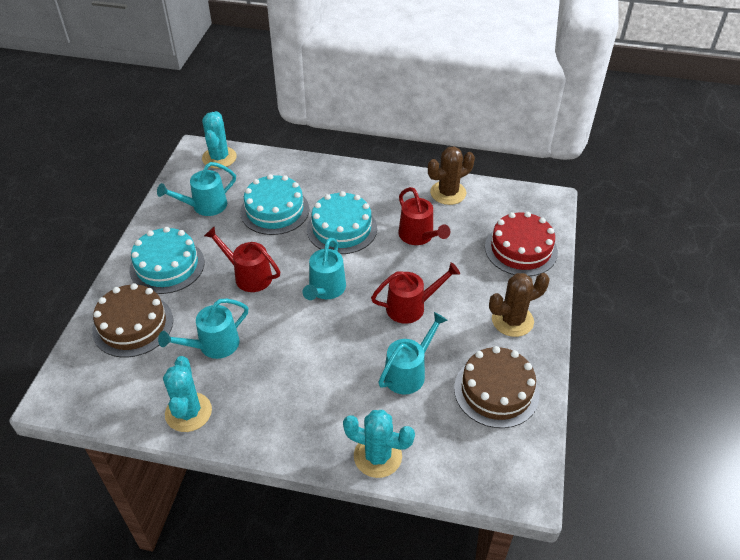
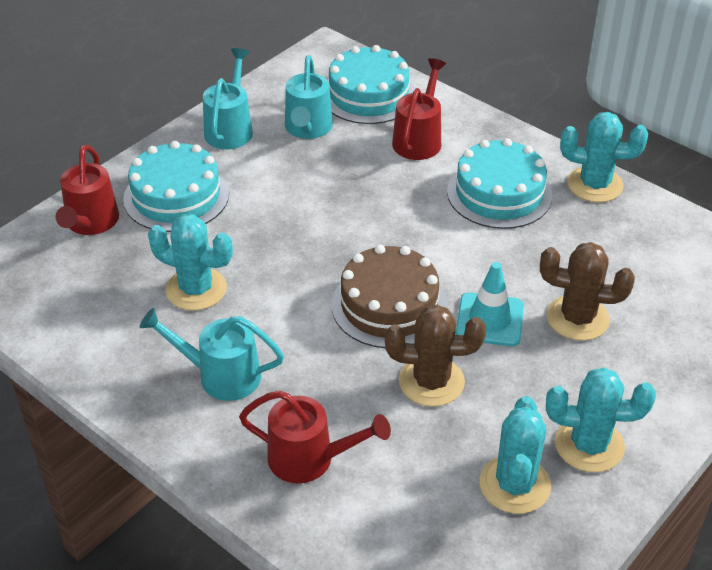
brown cake: 2 -> 1
red cake: 1 -> 0
turquoise cactus: 3 -> 4
turquoise traffic cone: 0 -> 1
turquoise watering can: 4 -> 3

